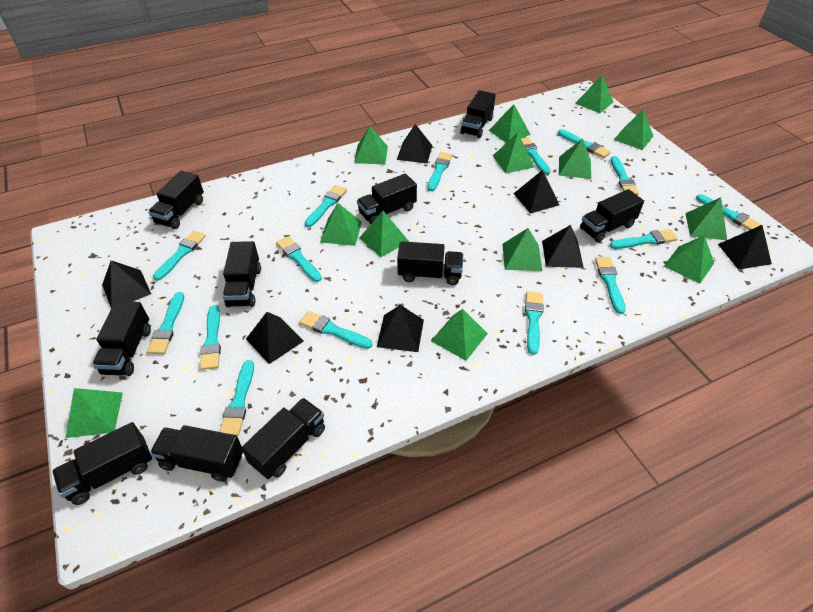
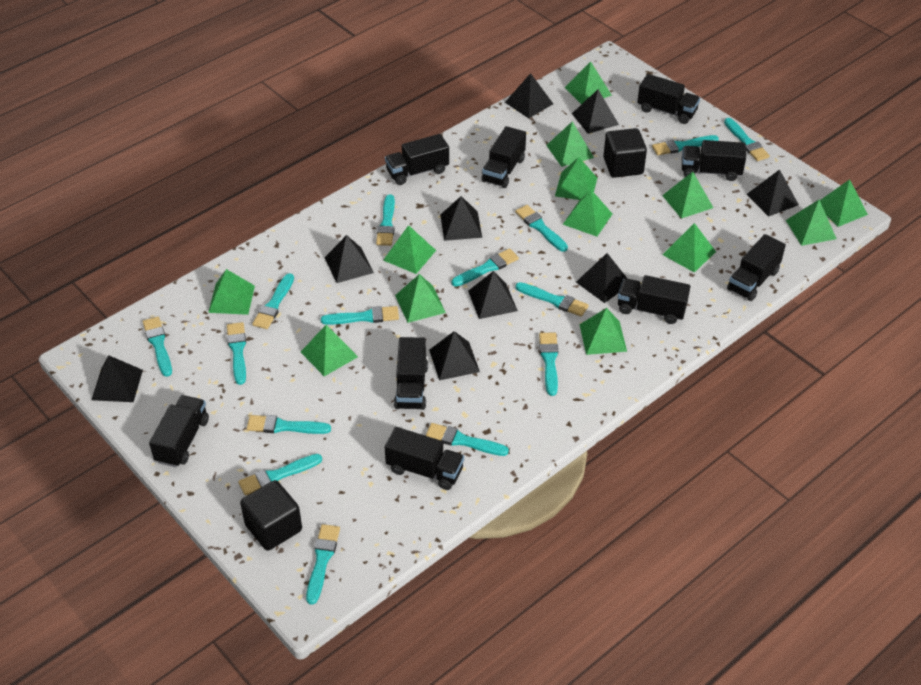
black cube: 0 -> 2
black pyramid: 7 -> 9
black truck: 10 -> 9

